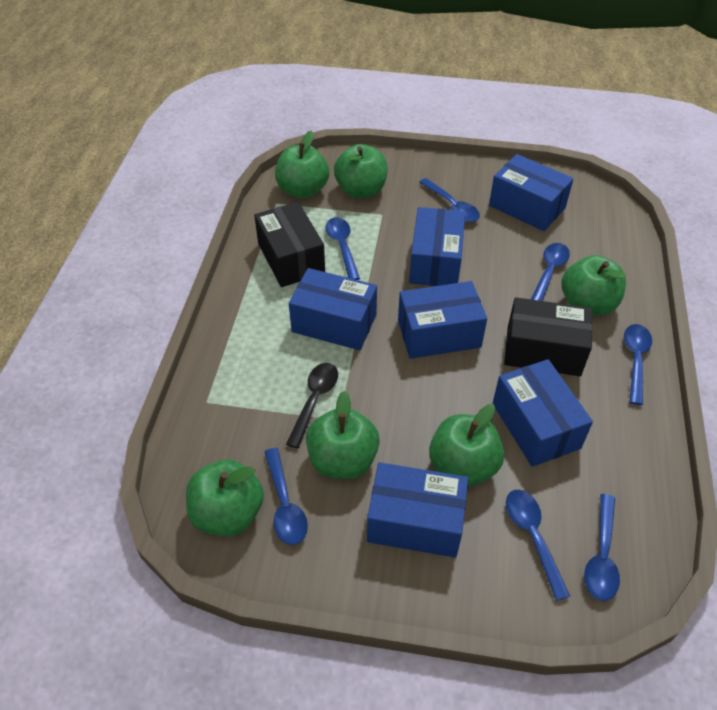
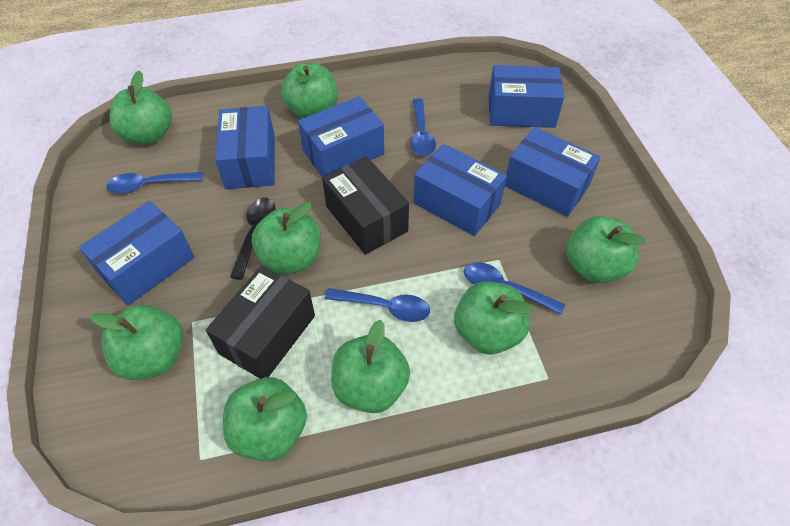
blue spoon: 7 -> 4
green apple: 6 -> 8

